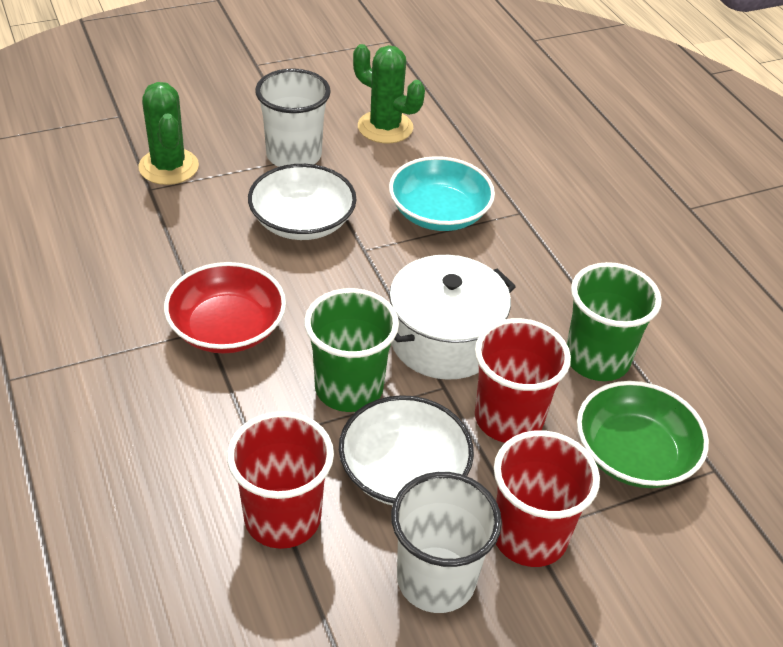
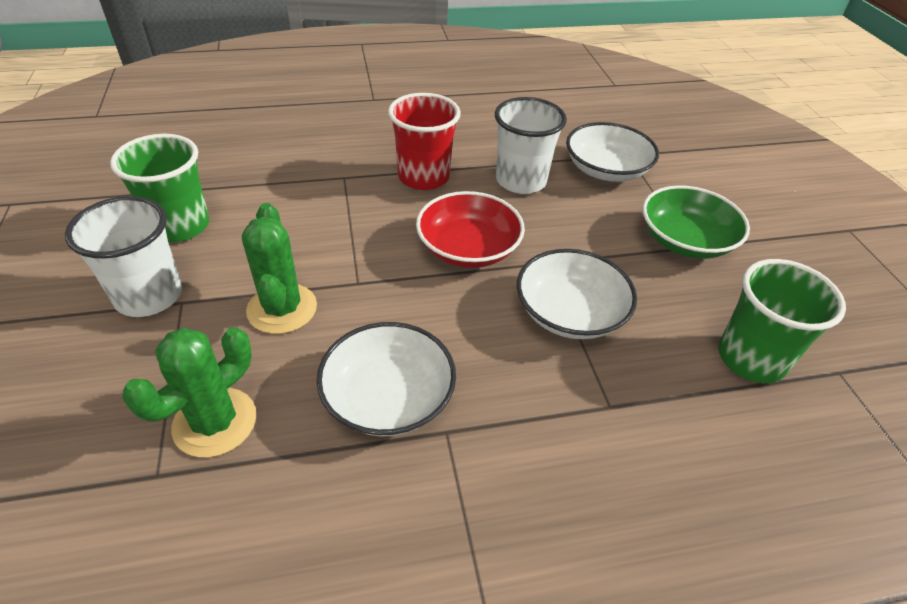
red cup: 3 -> 1
turquoise bowl: 1 -> 0
white bowl: 2 -> 3
white pot: 1 -> 0

